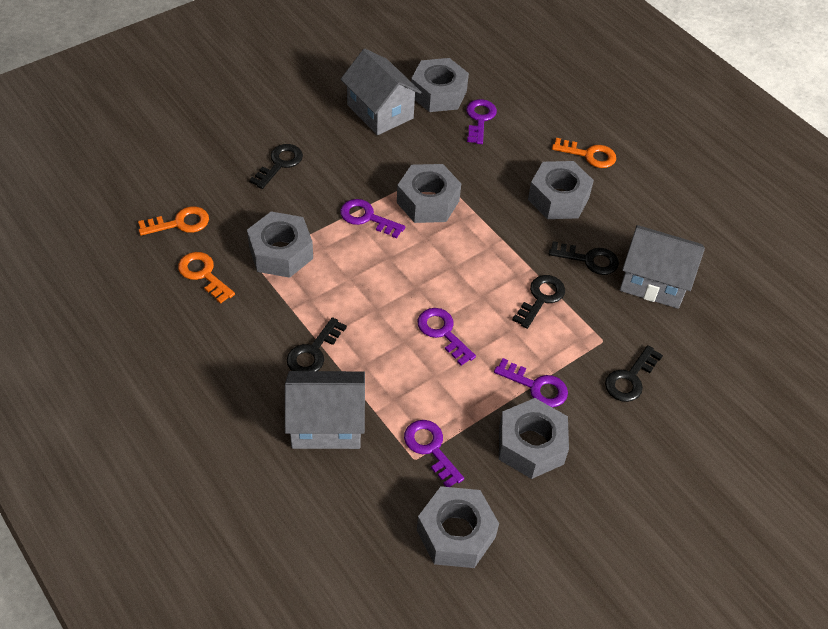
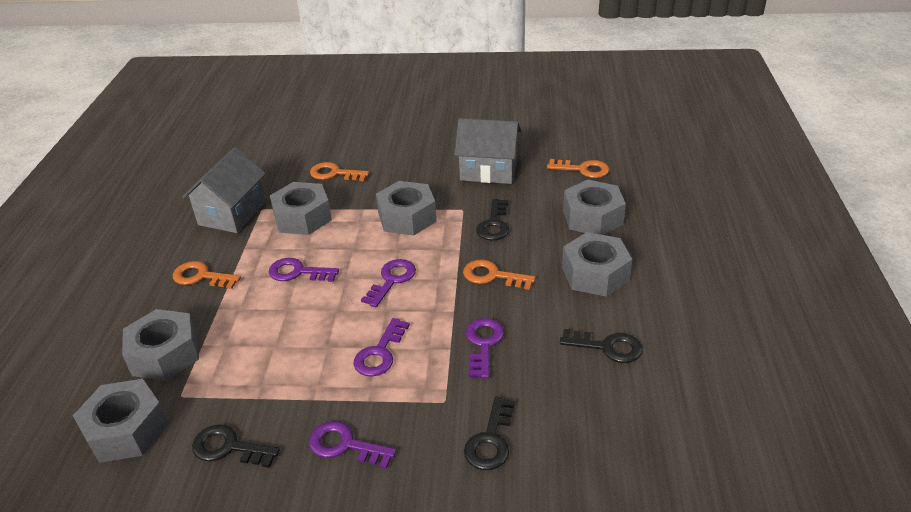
black key: 5 -> 4
grey house: 3 -> 2
orange key: 3 -> 4

